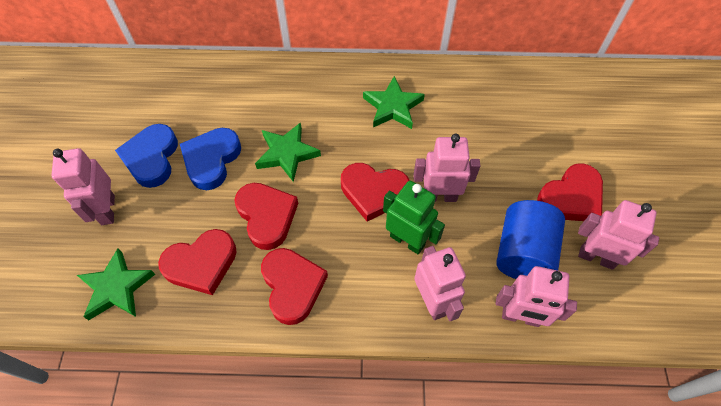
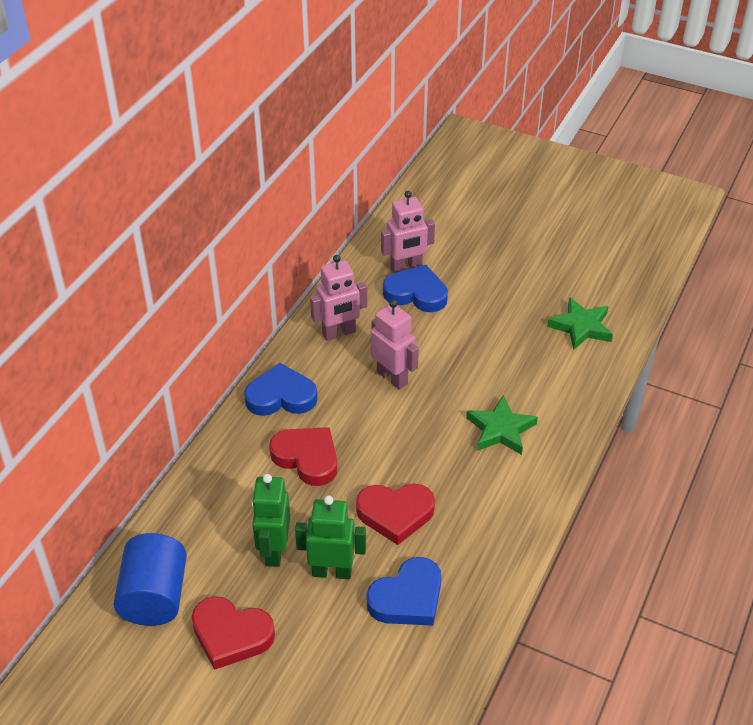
blue heart: 2 -> 3
green robot: 1 -> 2
green star: 3 -> 2
pink robot: 5 -> 3
red heart: 5 -> 3

